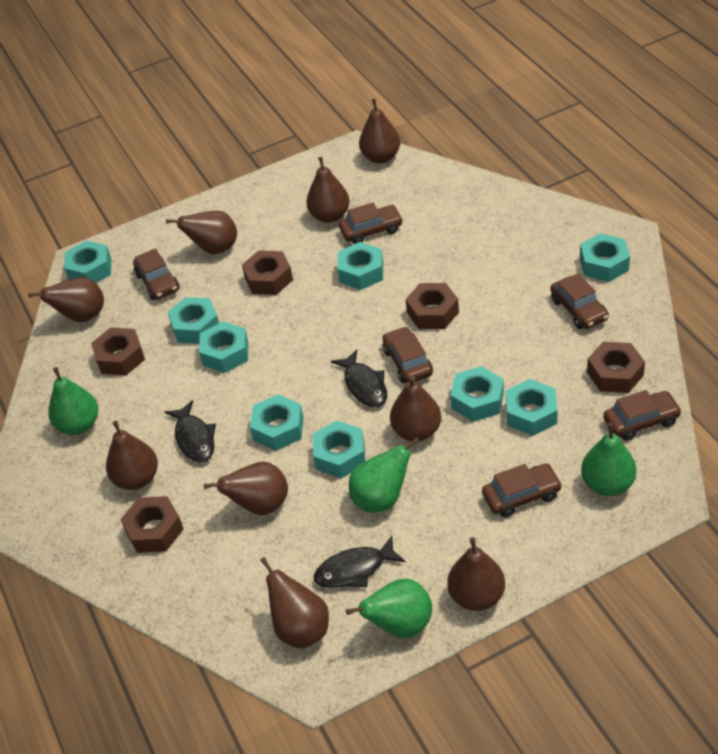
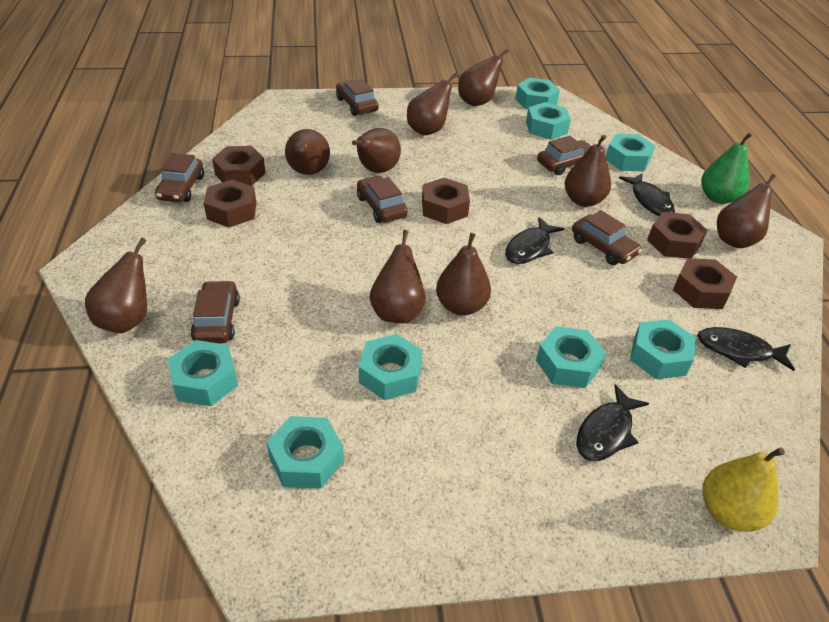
black fish: 3 -> 4
green pear: 4 -> 1
turquoise nut: 9 -> 8
yellow pear: 0 -> 1

